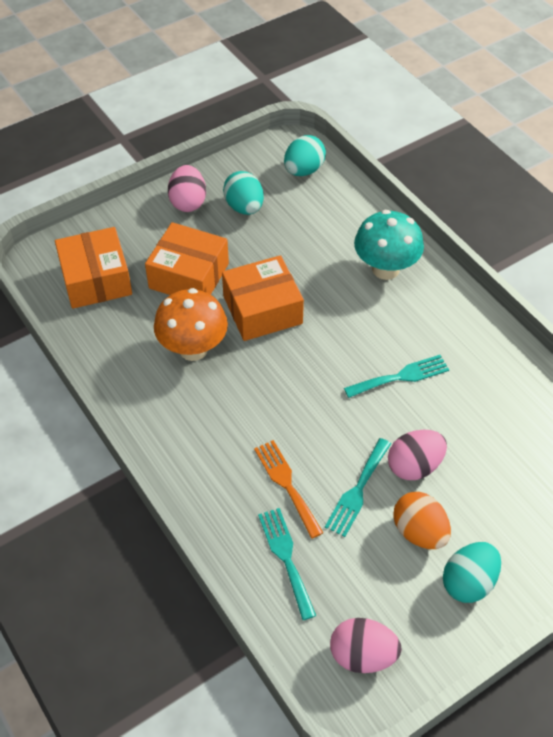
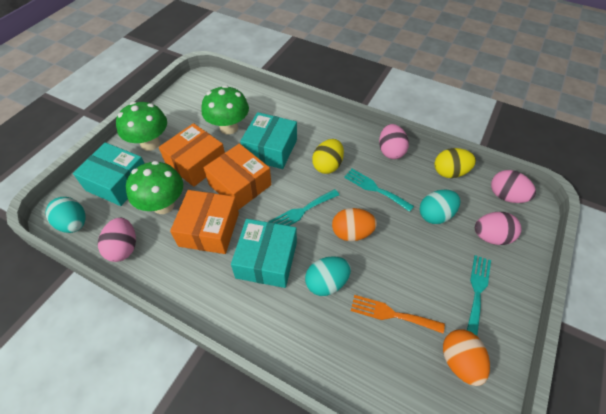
green mushroom: 0 -> 3
orange egg: 1 -> 2
orange mushroom: 1 -> 0
pink egg: 3 -> 4
turquoise box: 0 -> 3
turquoise mushroom: 1 -> 0
yellow egg: 0 -> 2

